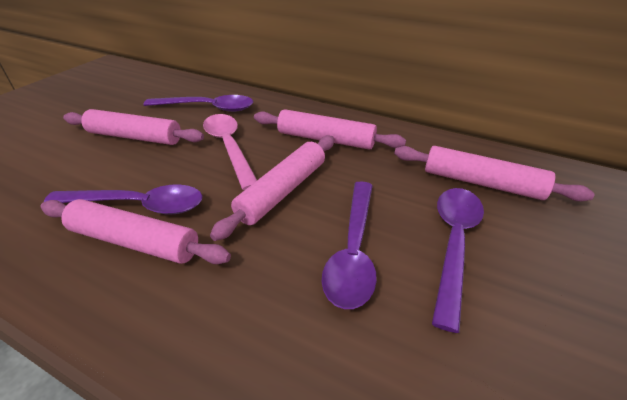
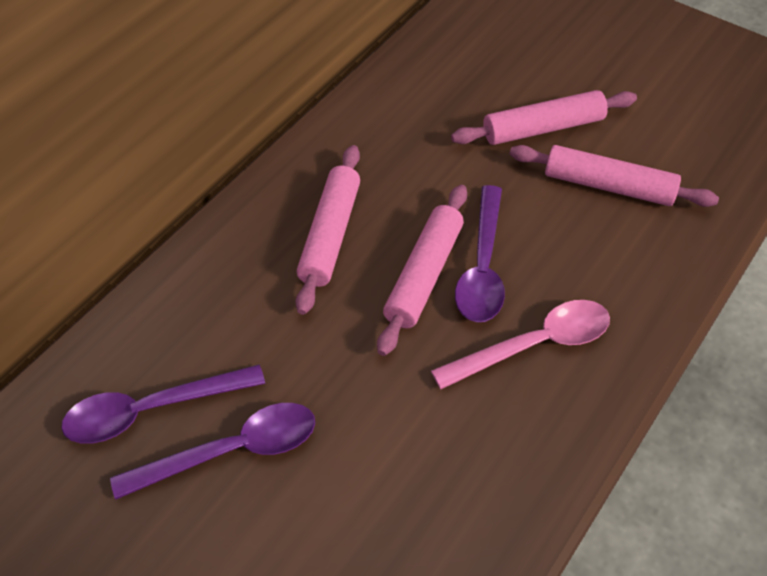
pink rolling pin: 5 -> 4
purple spoon: 4 -> 3

